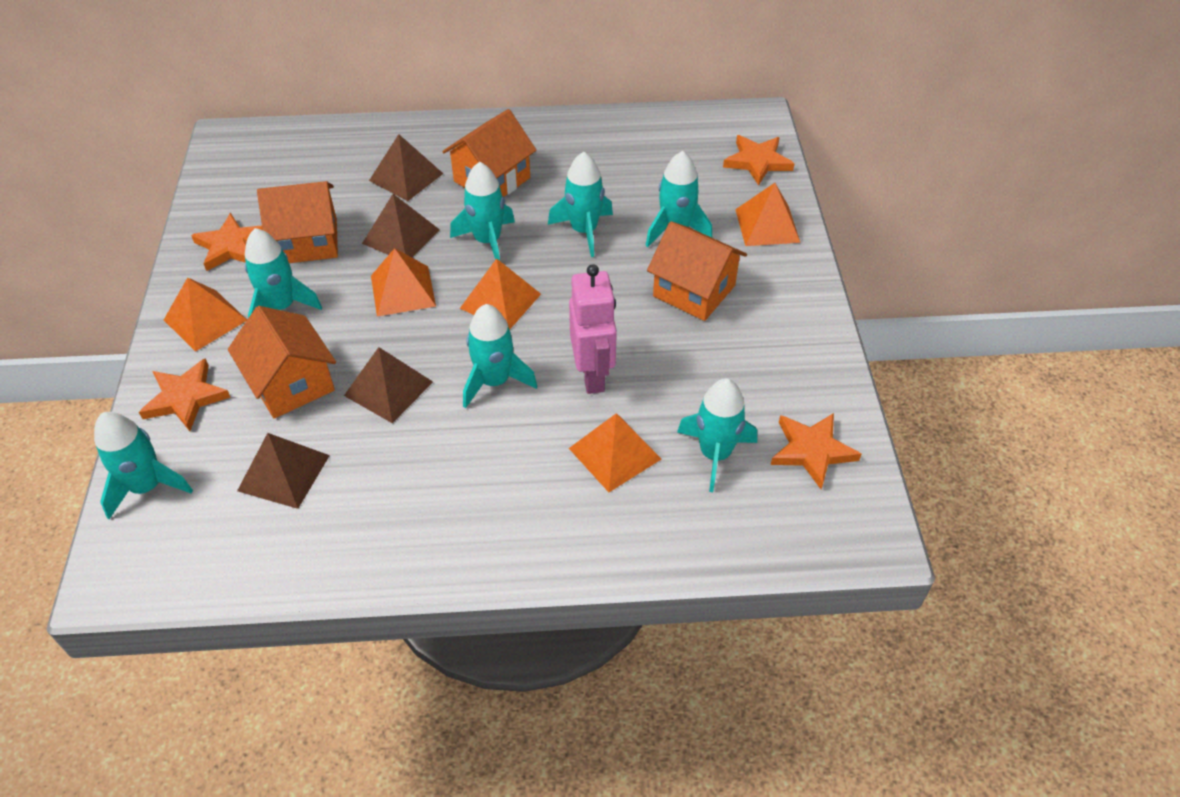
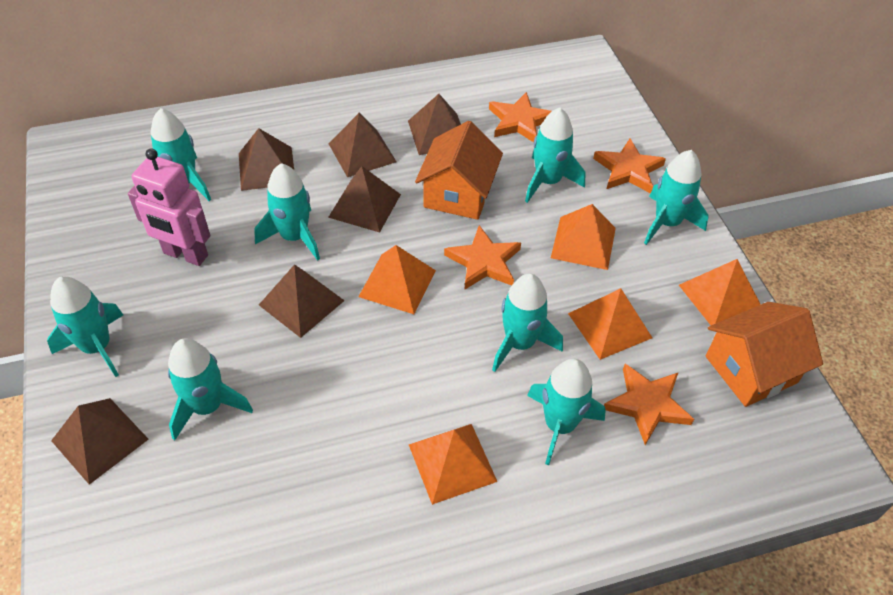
brown pyramid: 4 -> 6
orange house: 4 -> 2
turquoise rocket: 7 -> 8

